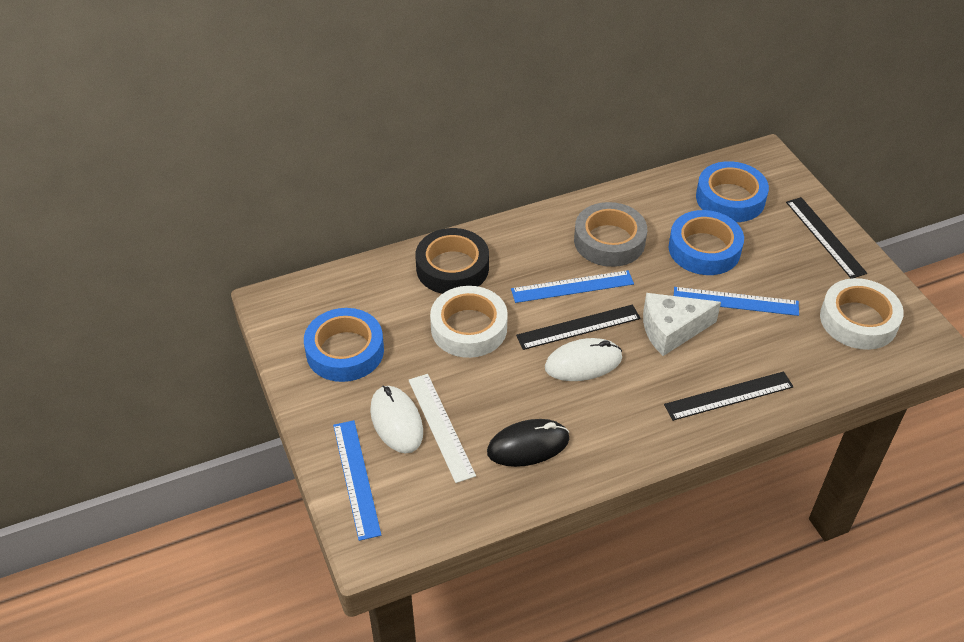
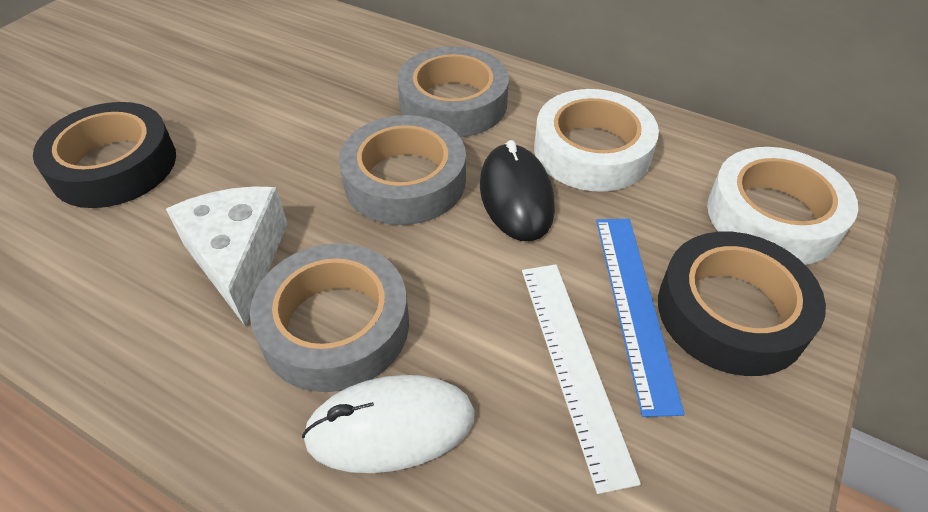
black ruler: 3 -> 0
black tape: 1 -> 2
blue ruler: 3 -> 1
blue tape: 3 -> 0
grey tape: 1 -> 3
white mouse: 2 -> 1

